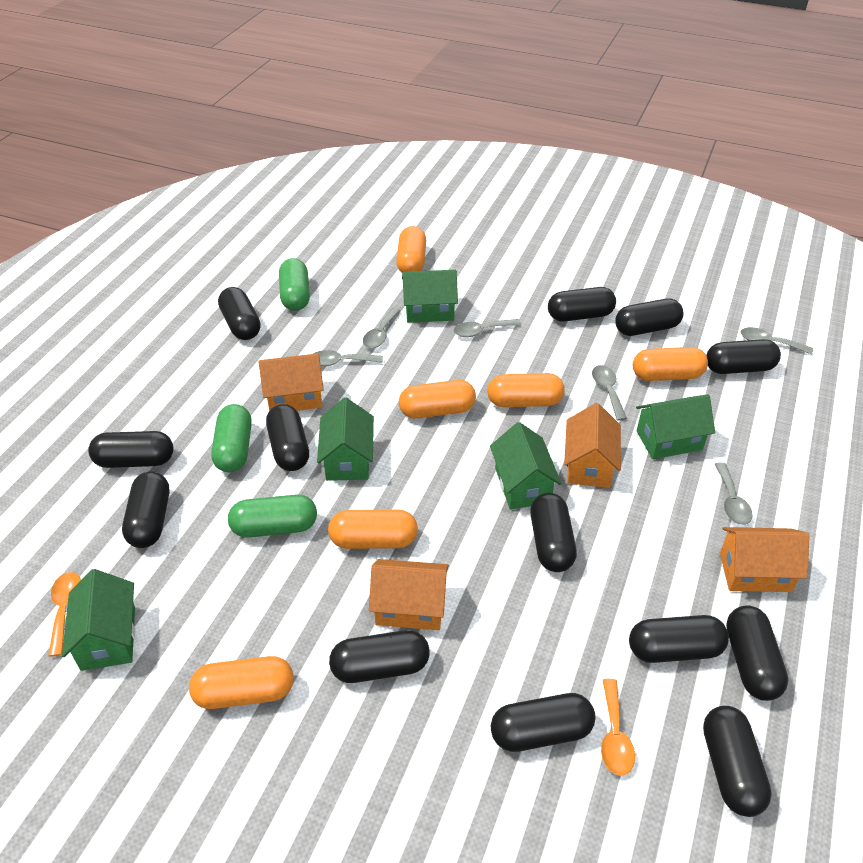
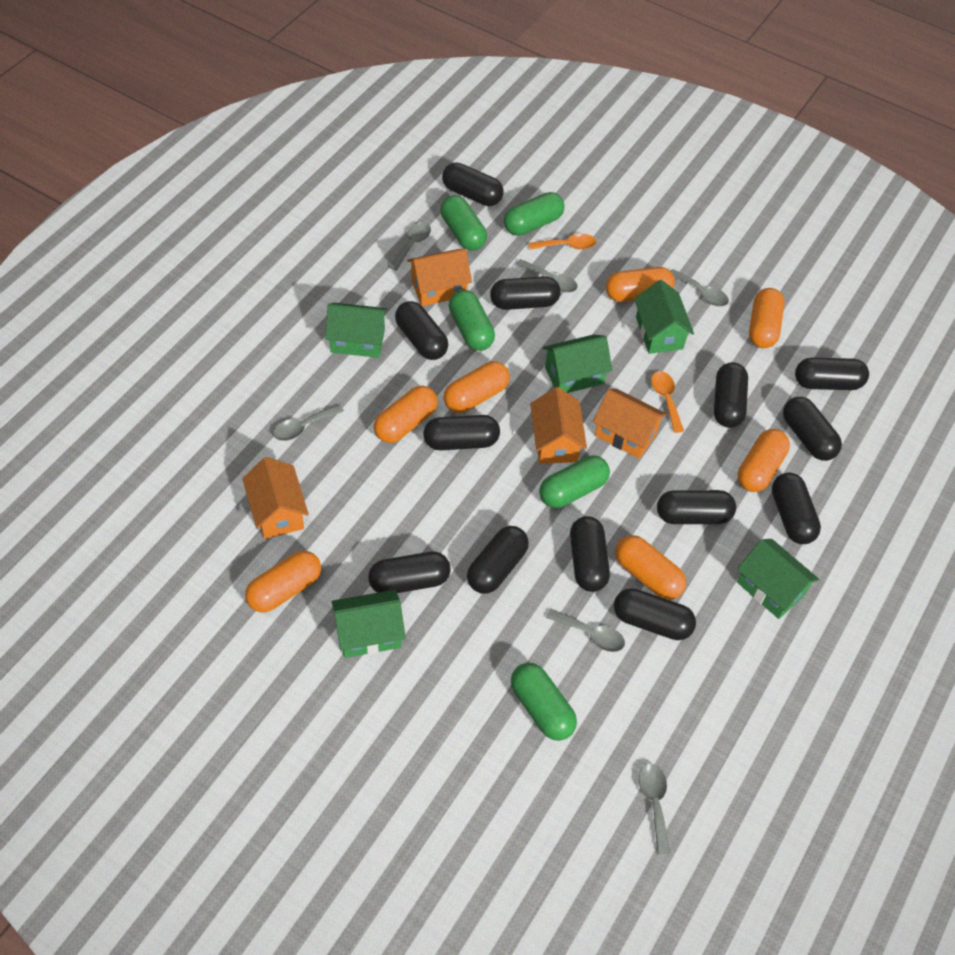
green capsule: 3 -> 5
orange capsule: 6 -> 7

